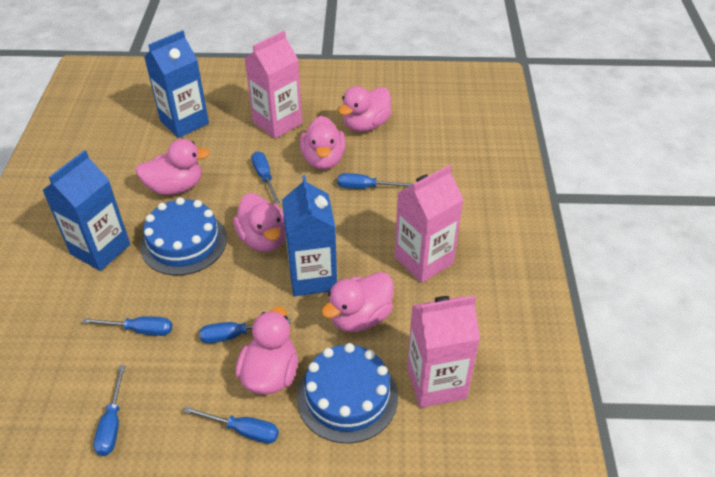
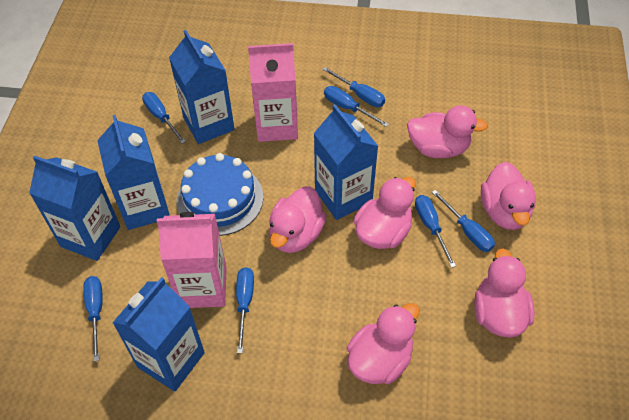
blue cake: 2 -> 1
blue carton: 3 -> 5
blue screwdriver: 6 -> 7
pink carton: 3 -> 2

